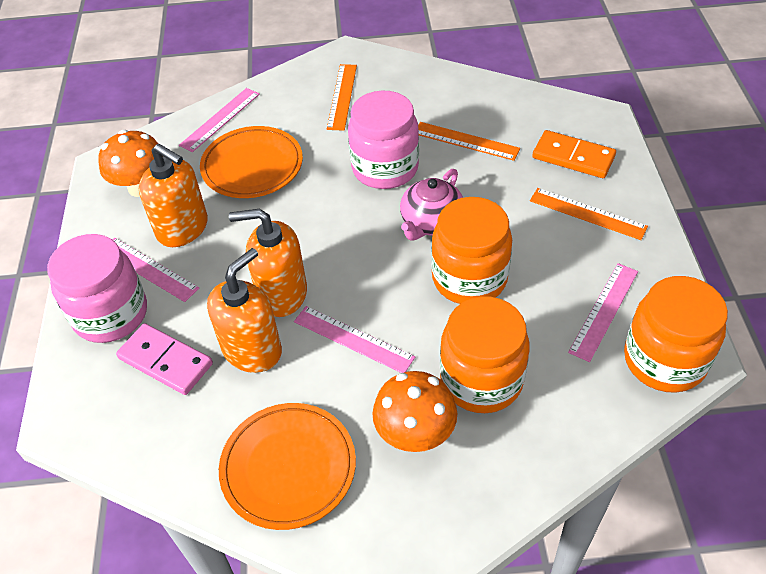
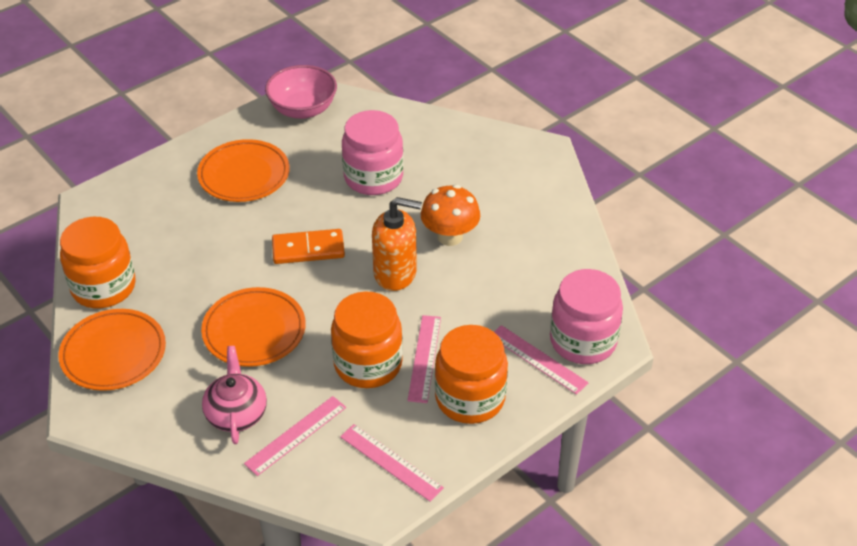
orange mushroom: 2 -> 1
orange plate: 2 -> 3
orange ruler: 3 -> 0
orange soap dispenser: 3 -> 1
pink bowl: 0 -> 1
pink domino: 1 -> 0

